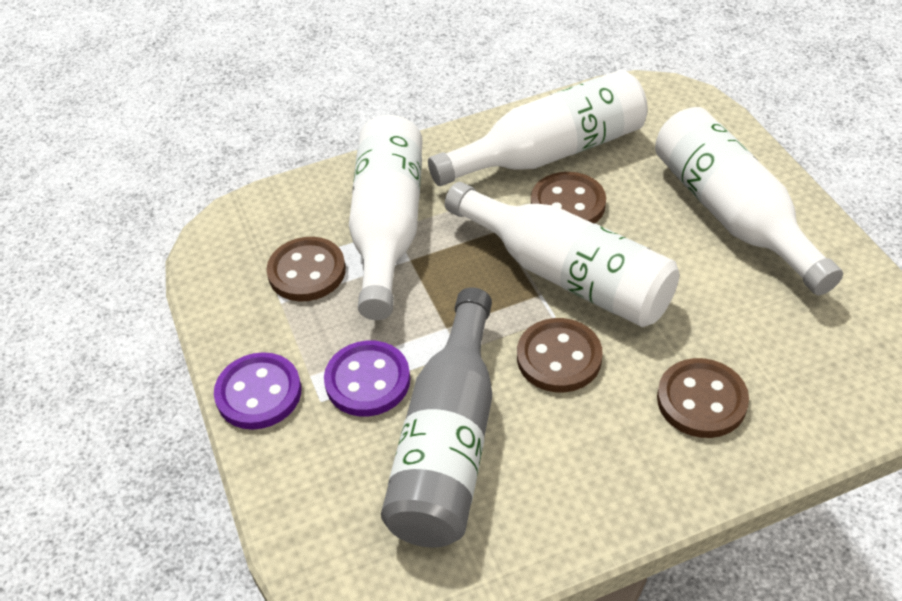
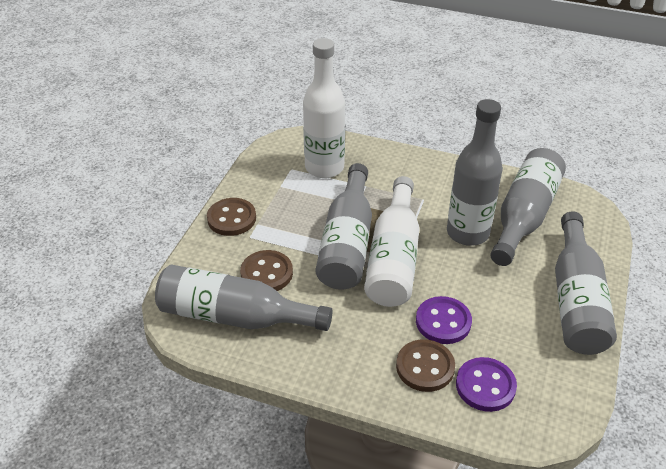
brown button: 4 -> 3
grey bottle: 1 -> 5
white bottle: 4 -> 2

